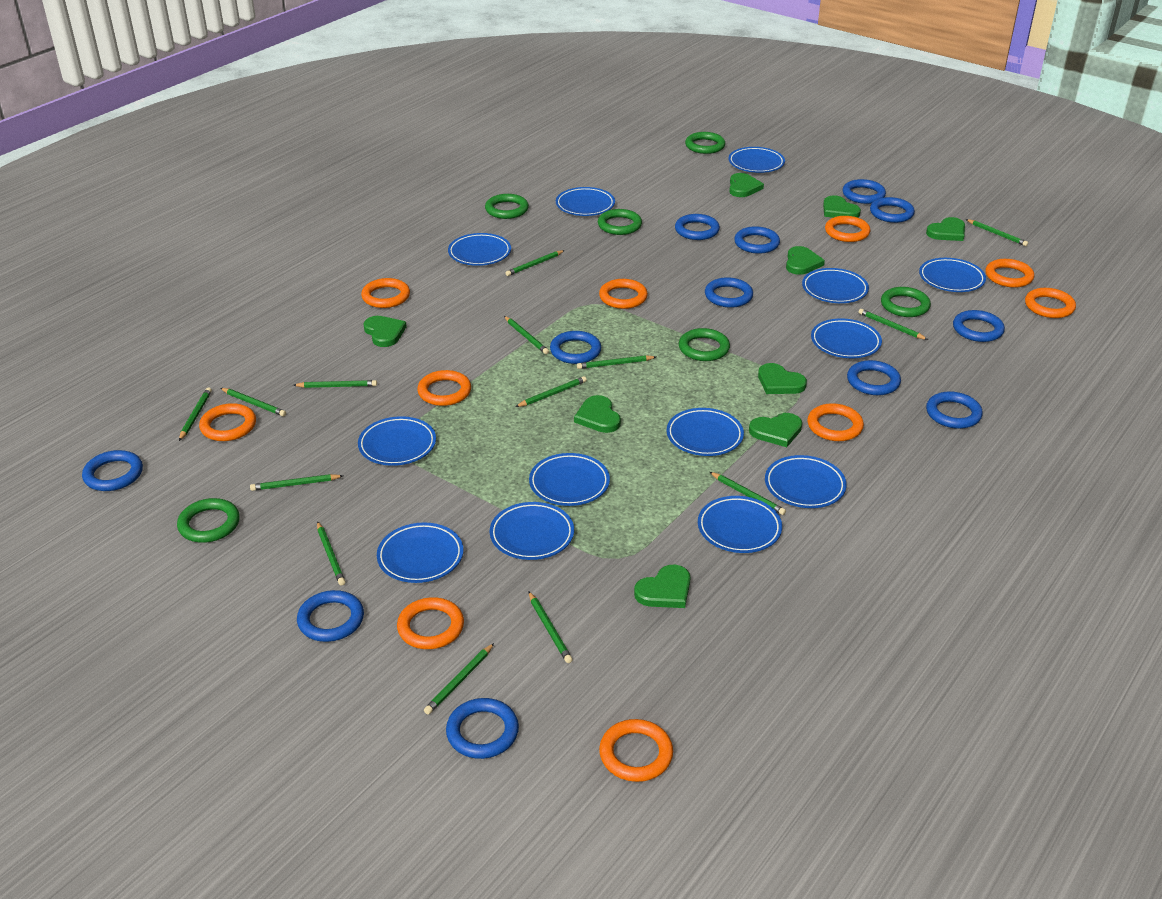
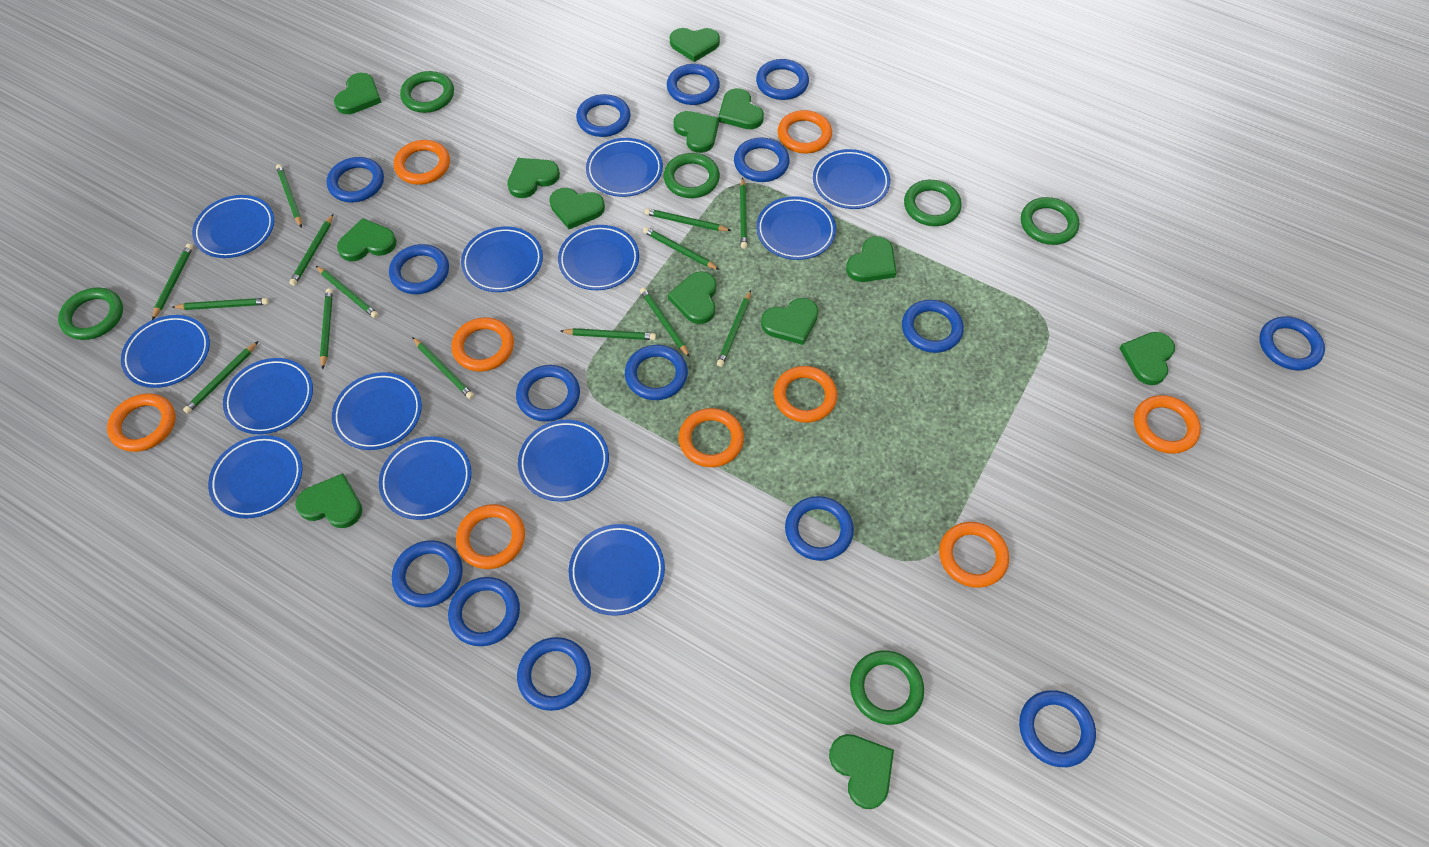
blue ring: 12 -> 15
green heart: 9 -> 13
orange ring: 10 -> 9

